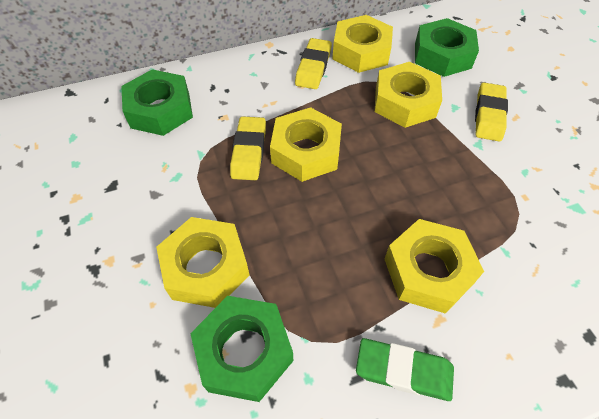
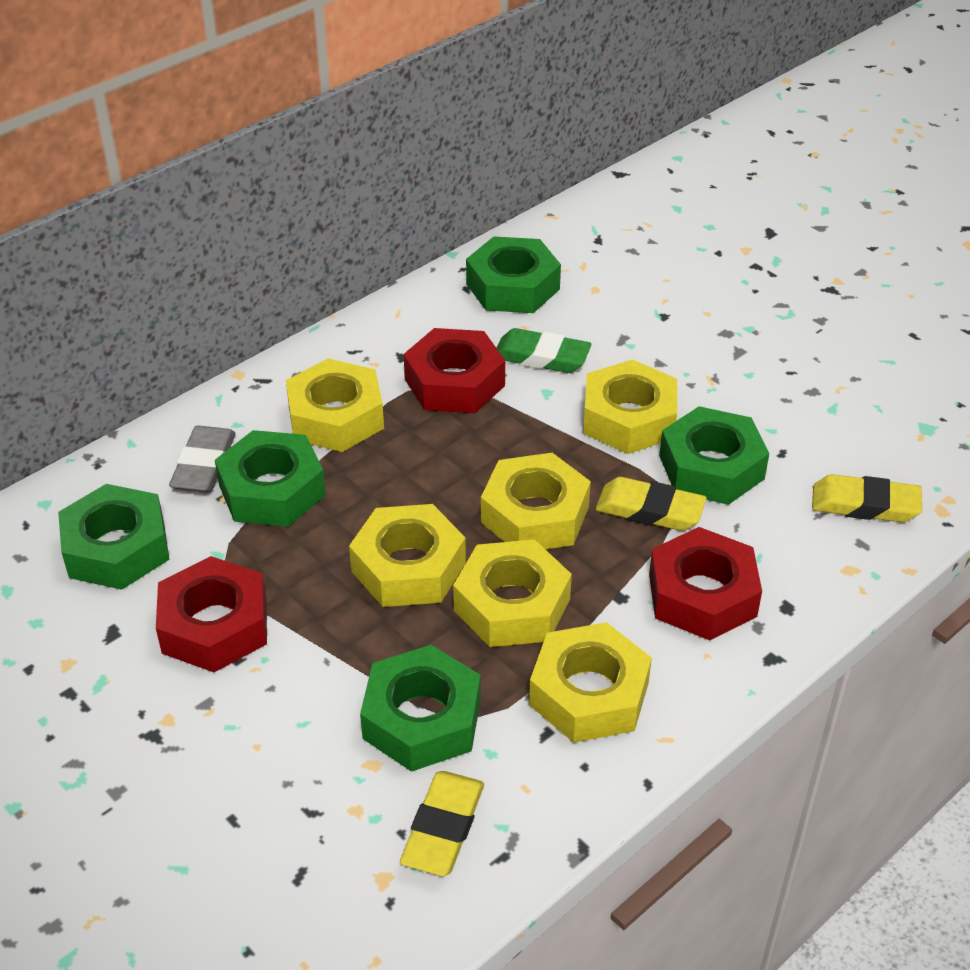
green nut: 3 -> 5
grey eraser: 0 -> 1
red nut: 0 -> 3
yellow nut: 5 -> 6

